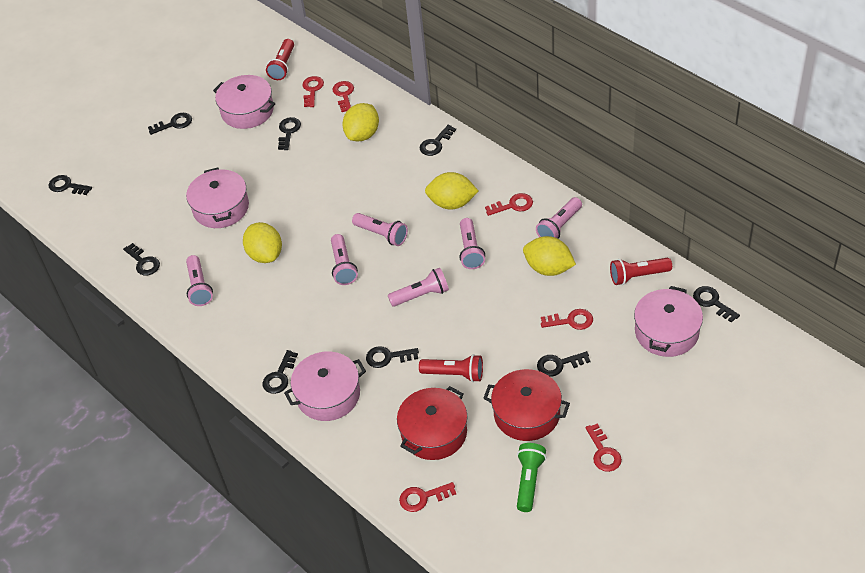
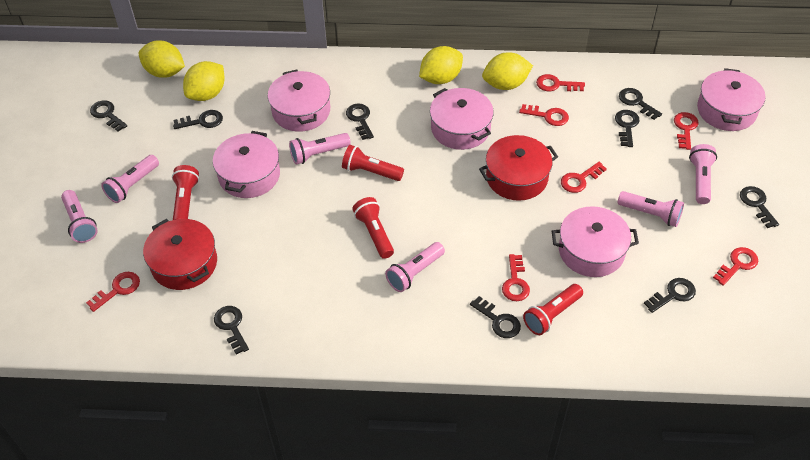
green flashlight: 1 -> 0
pink pot: 4 -> 5
red flashlight: 3 -> 4
red key: 6 -> 7

